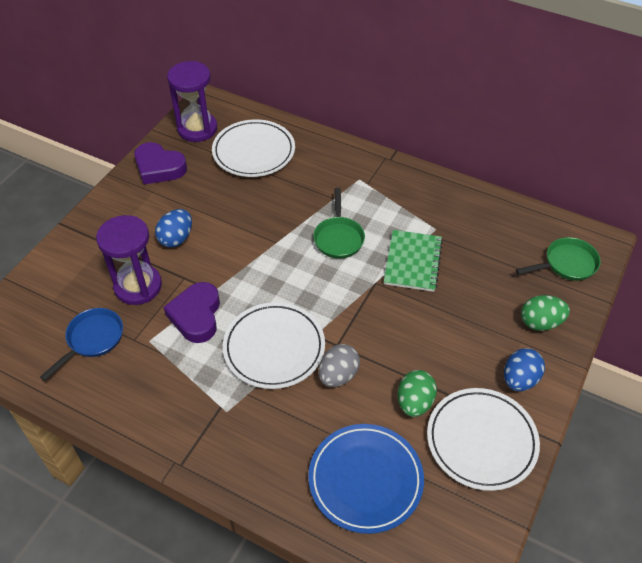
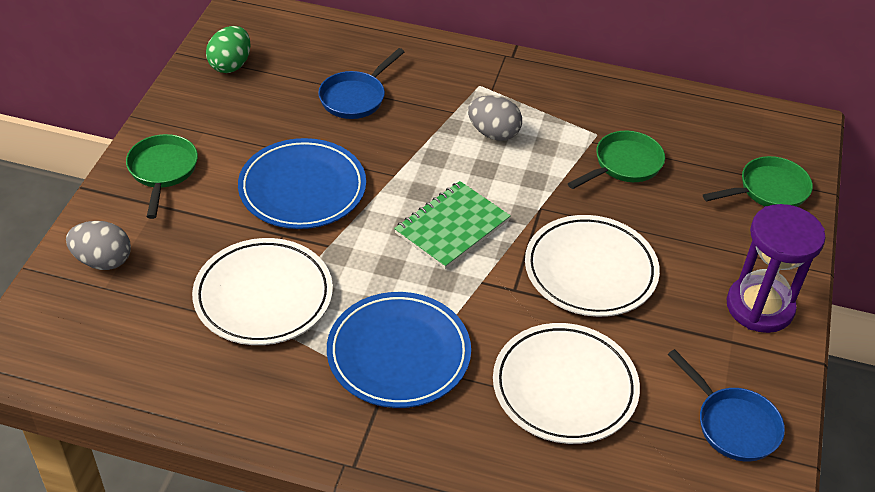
blue egg: 2 -> 0
blue pan: 1 -> 2
blue plate: 1 -> 2
green egg: 2 -> 1
green pan: 2 -> 3
grey egg: 1 -> 2
purple heart: 2 -> 0
purple hourglass: 2 -> 1

